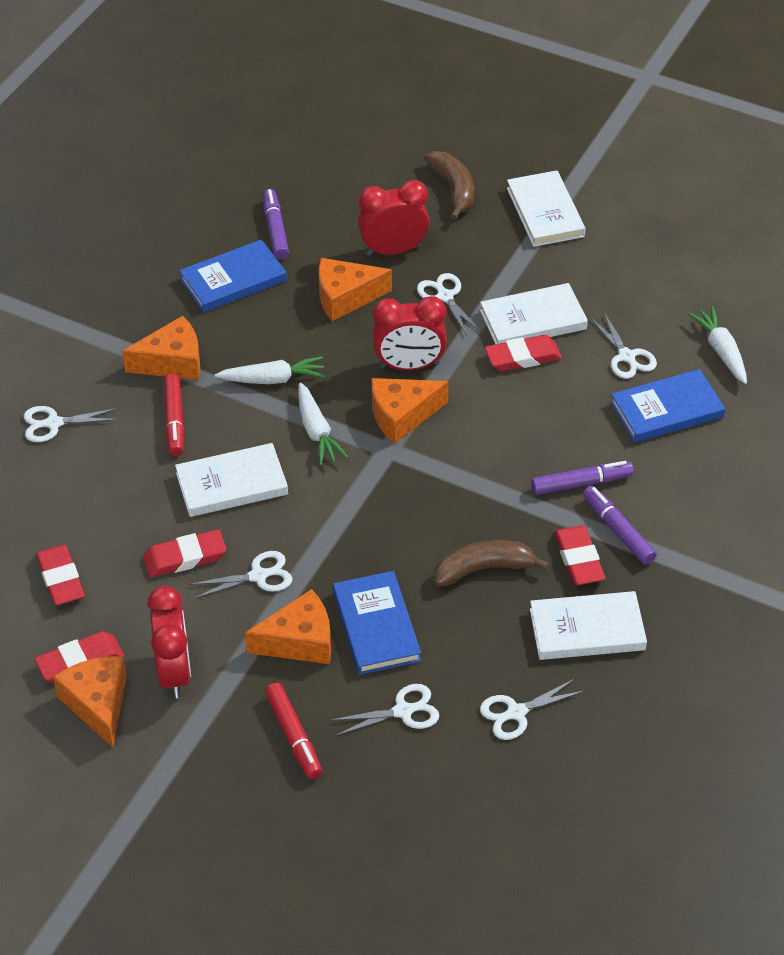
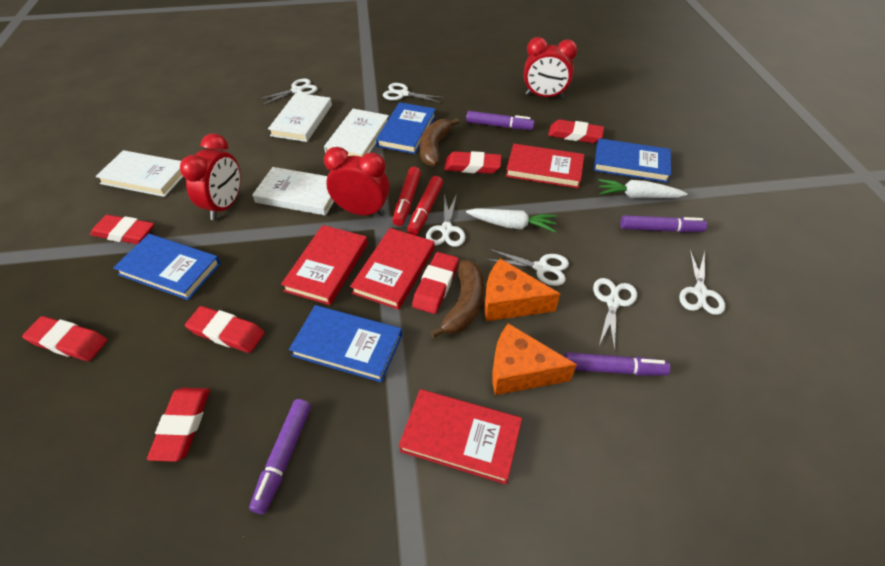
blue book: 3 -> 4
orange cheese: 5 -> 2
purple marker: 3 -> 4
red book: 0 -> 4
red eraser: 5 -> 7
white carrot: 3 -> 2

